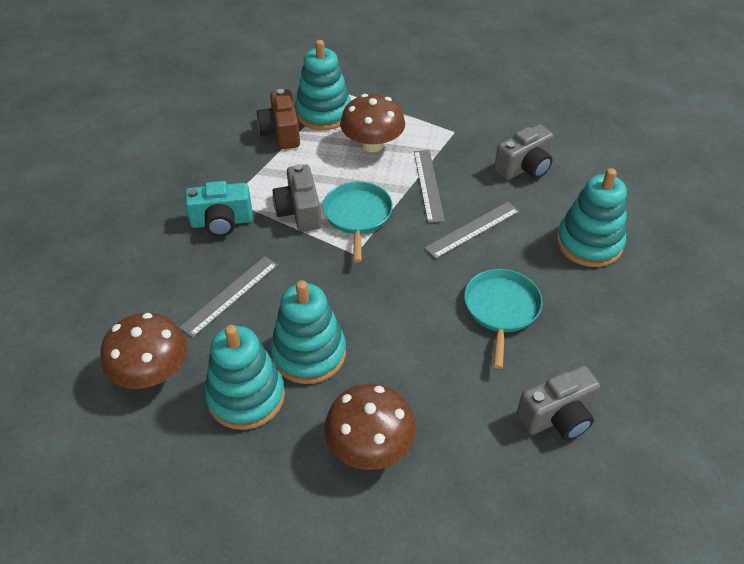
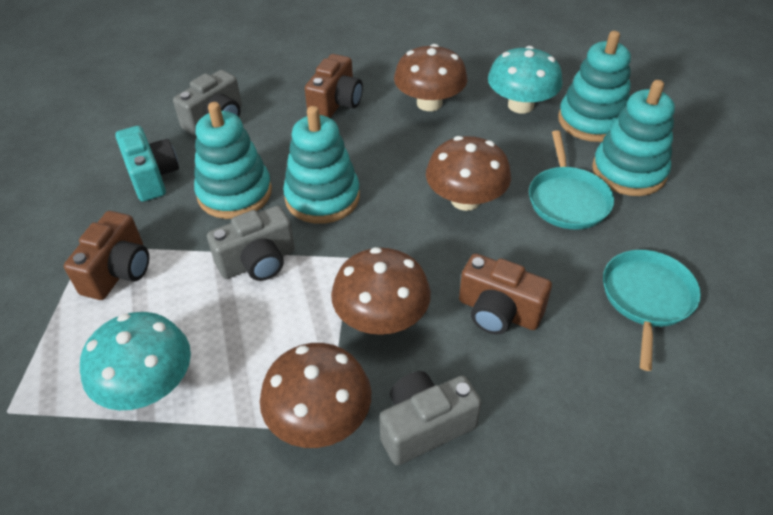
brown camera: 1 -> 3
brown mushroom: 3 -> 4
grey ruler: 3 -> 0
turquoise mushroom: 0 -> 2

